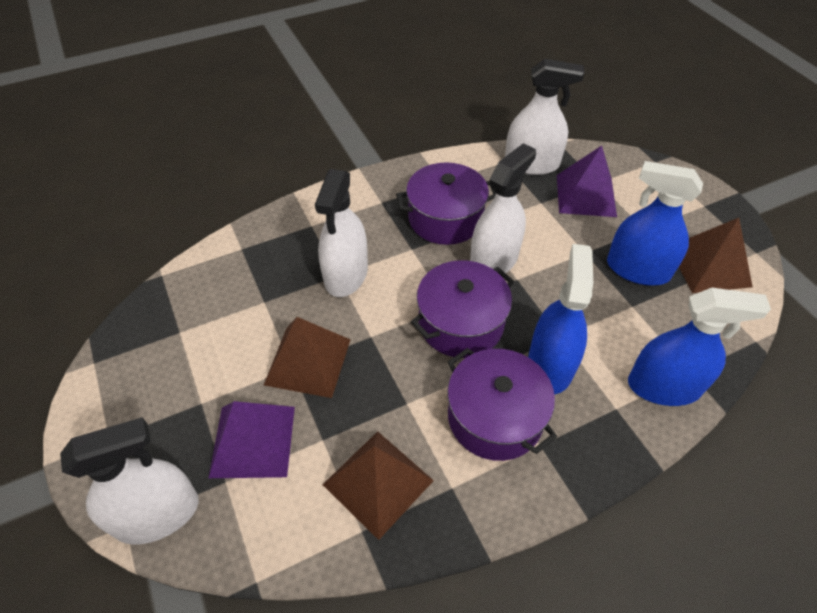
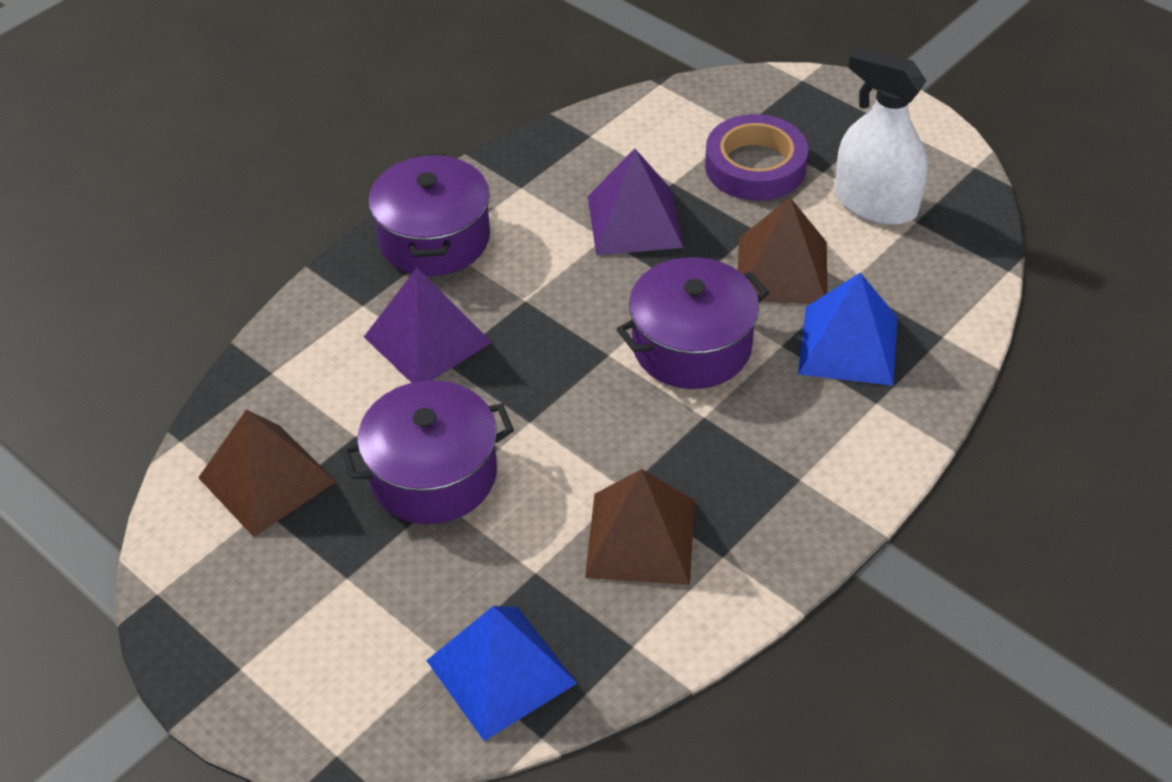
blue pyramid: 0 -> 2
blue spray bottle: 3 -> 0
purple tape: 0 -> 1
white spray bottle: 4 -> 1

